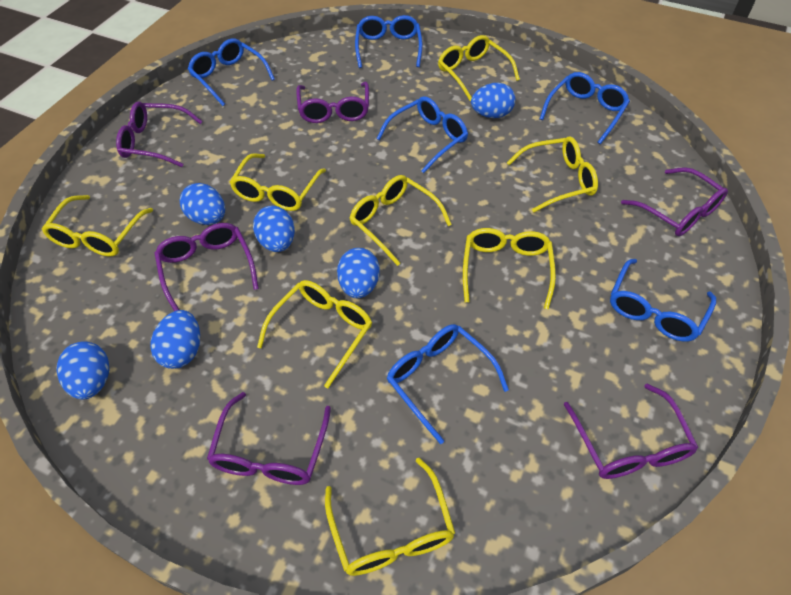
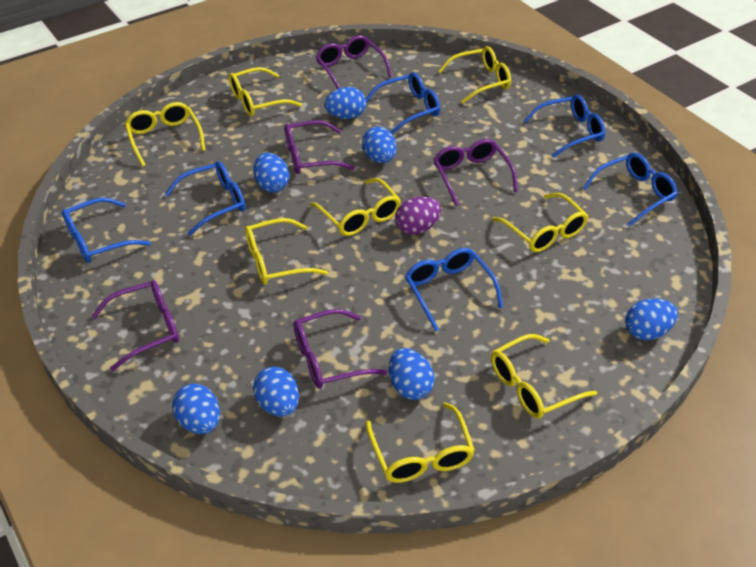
blue egg: 6 -> 7
purple egg: 0 -> 1
purple glasses: 6 -> 5

